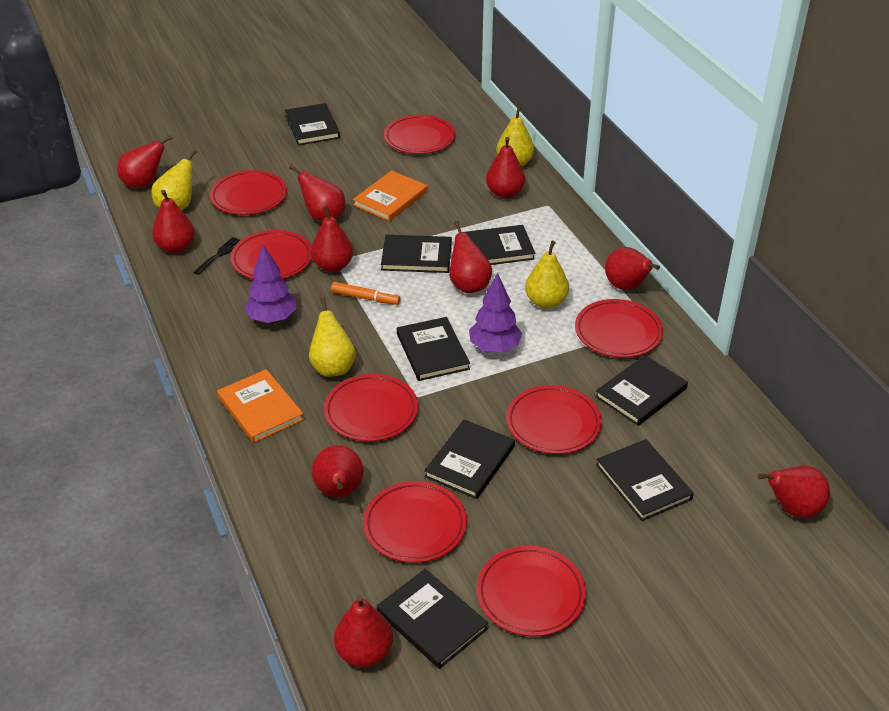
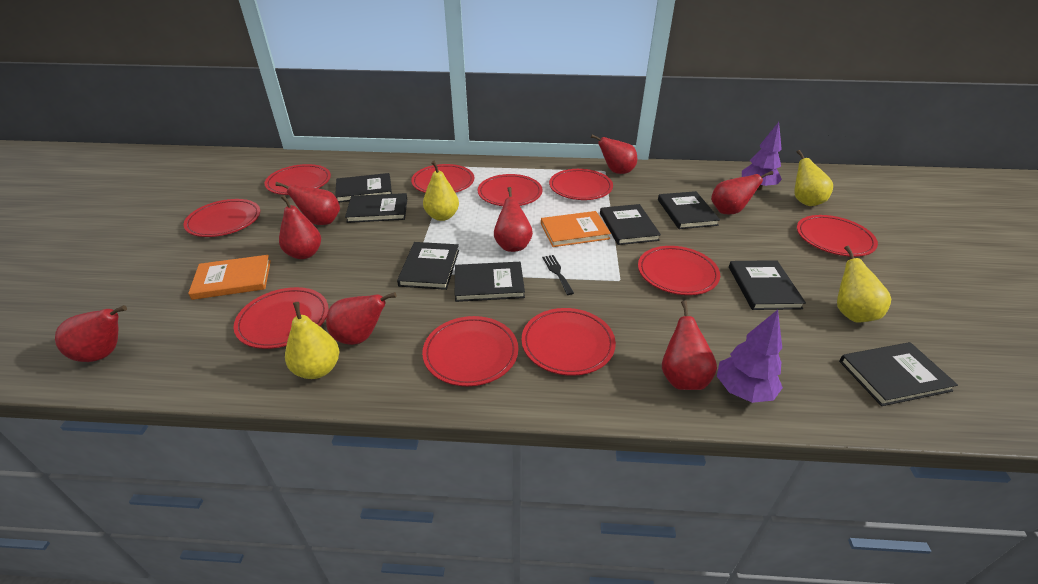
orange marker: 1 -> 0
red pear: 10 -> 8
red plate: 8 -> 10

